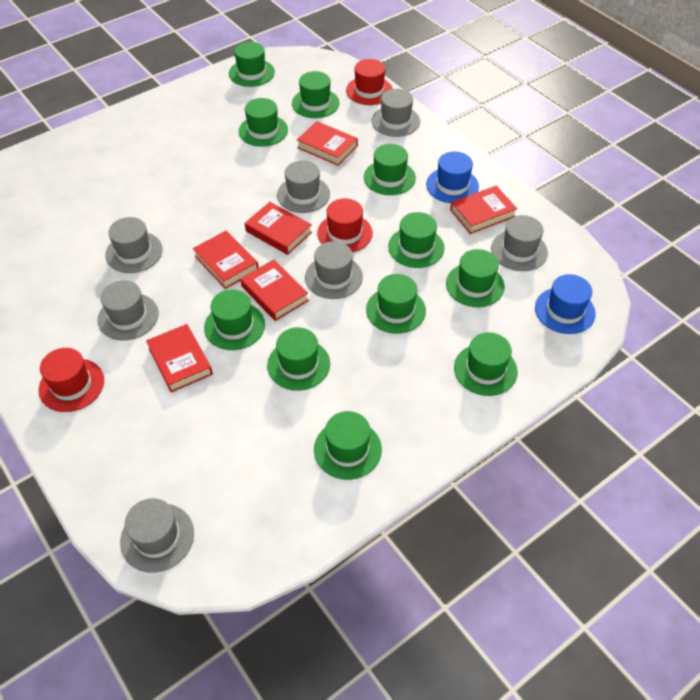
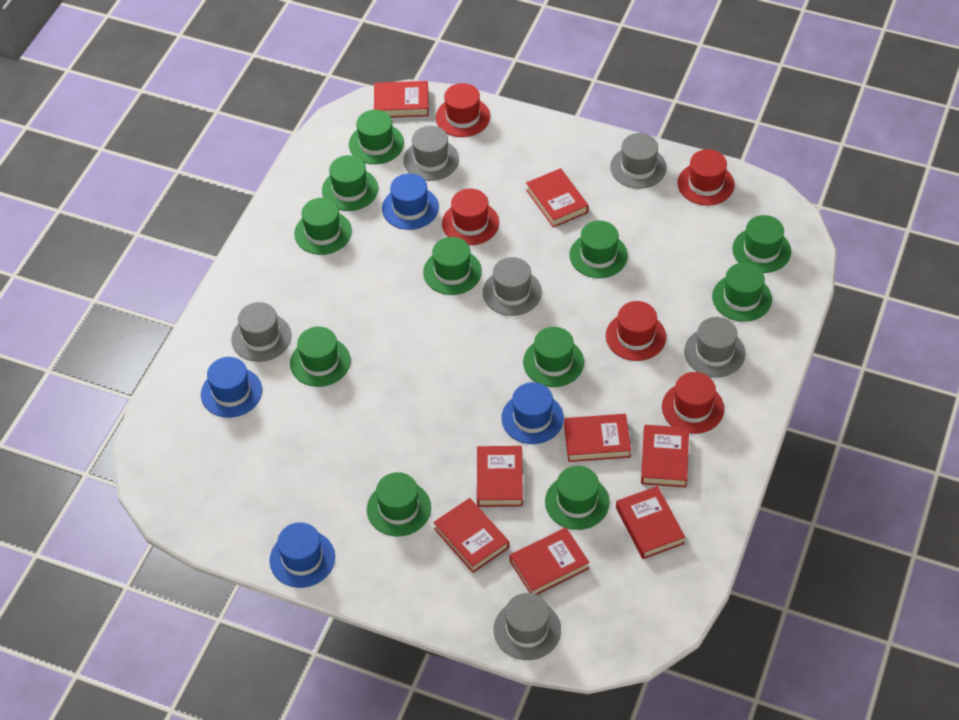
blue hat: 2 -> 4
grey hat: 7 -> 6
red book: 6 -> 8
red hat: 3 -> 5

